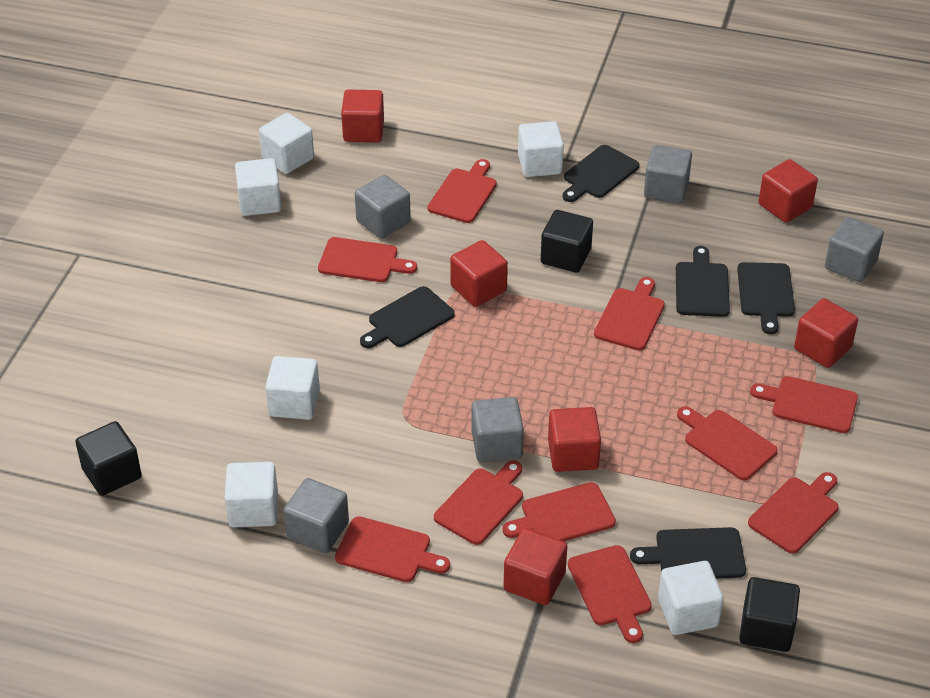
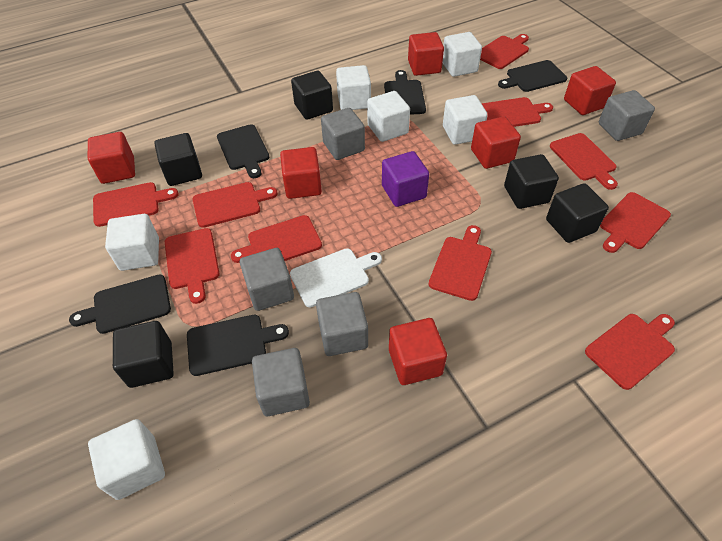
black cube: 3 -> 5
purple cube: 0 -> 1
white cutting board: 0 -> 1

